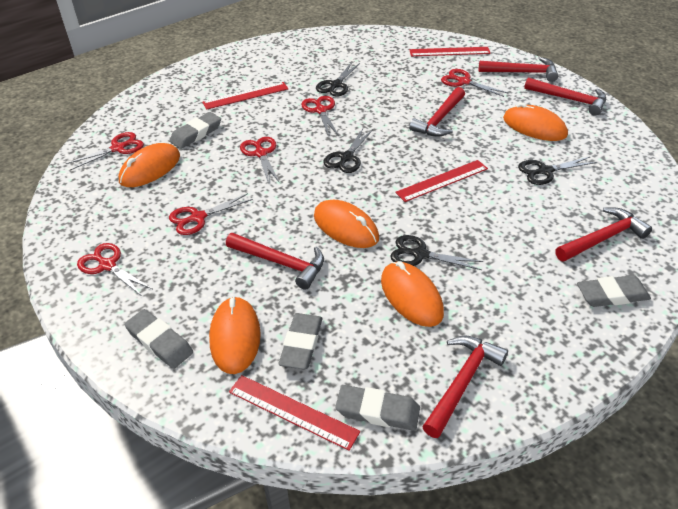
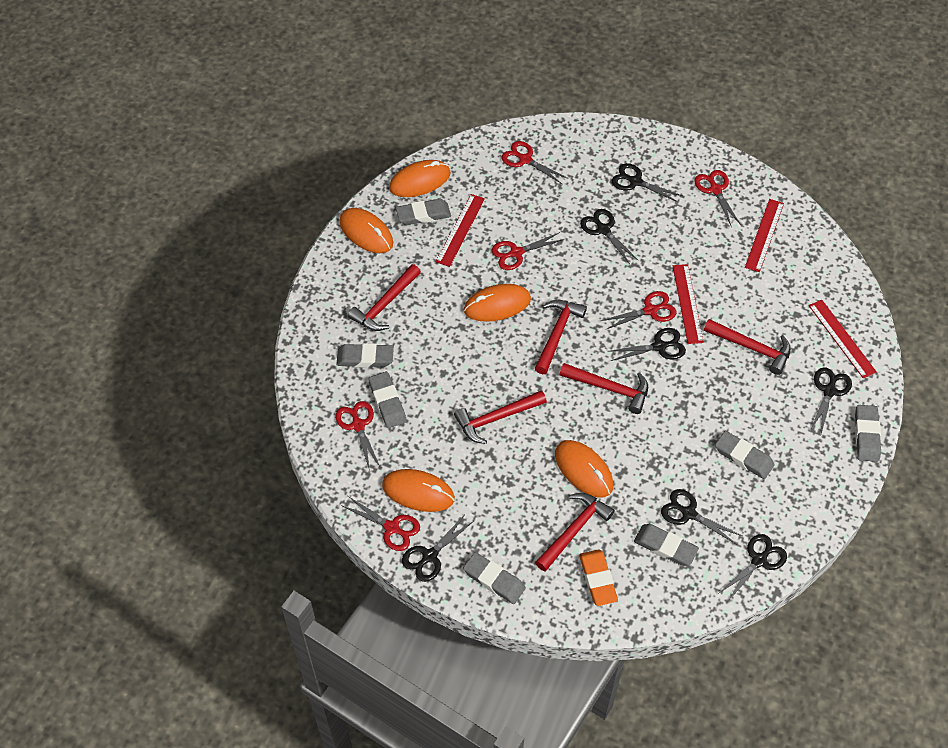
black scissors: 4 -> 7
grey eraser: 5 -> 7
orange eraser: 0 -> 1

